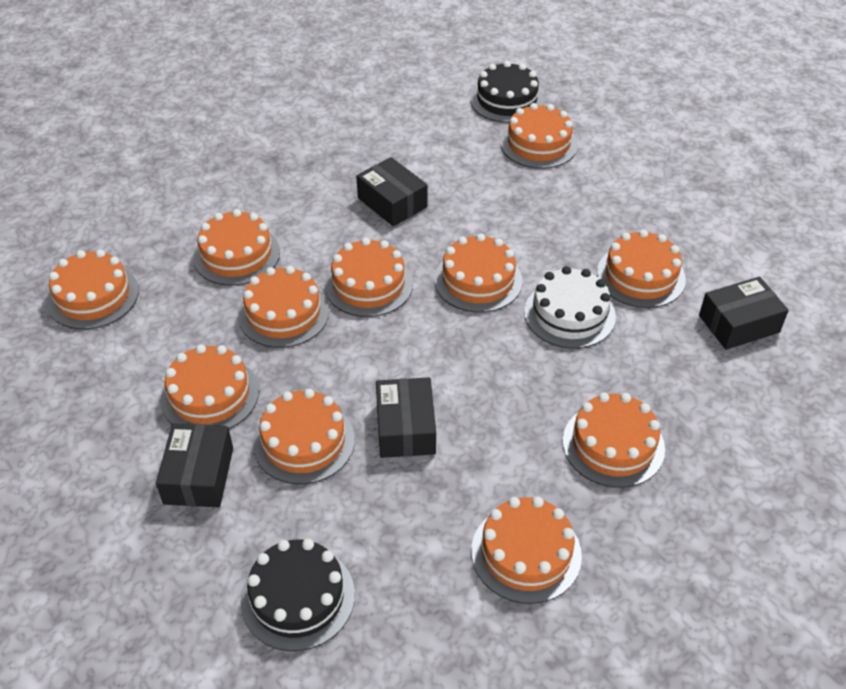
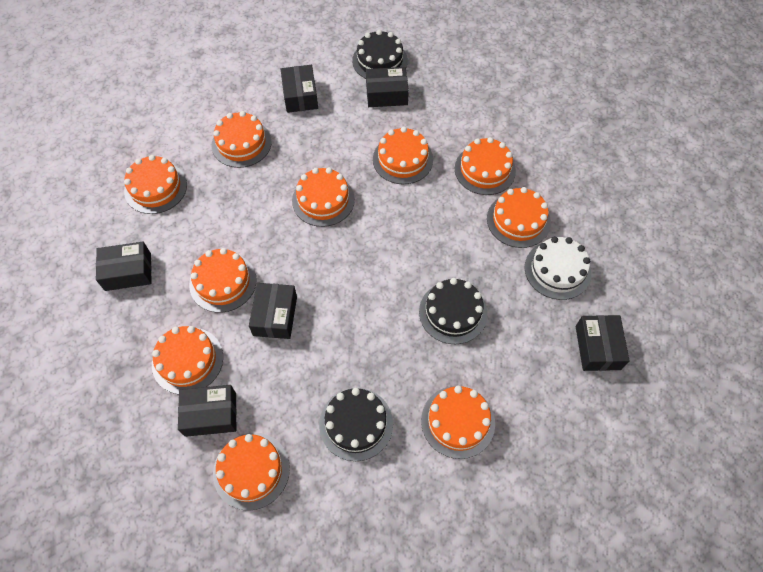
black box: 4 -> 6
black cake: 2 -> 3
orange cake: 11 -> 10

